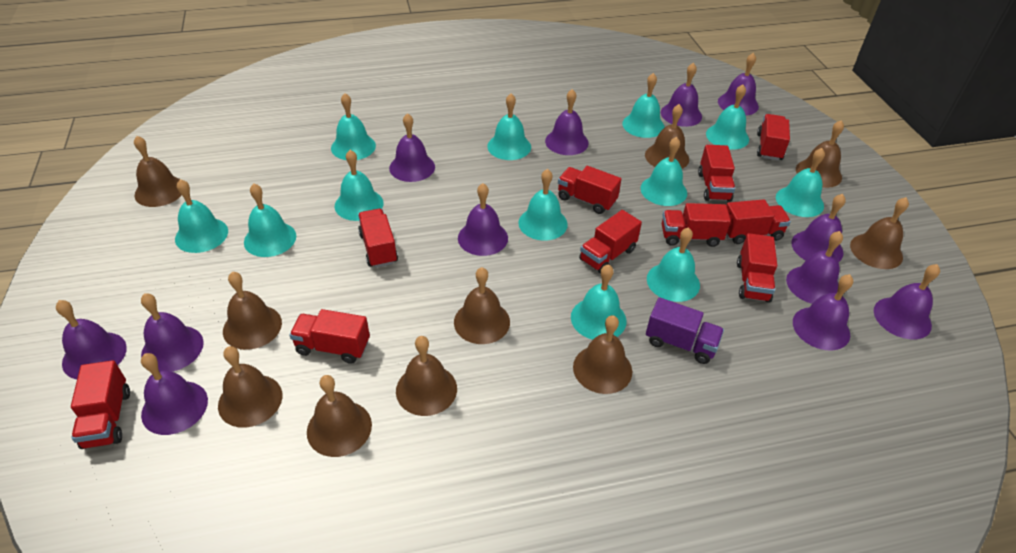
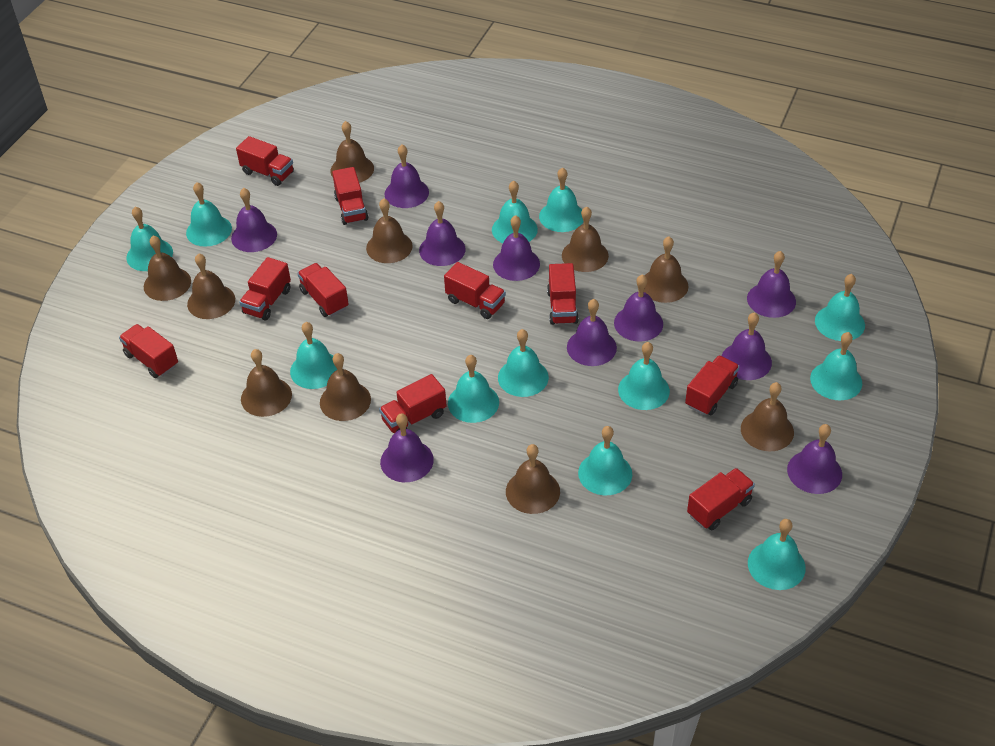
purple bell: 12 -> 10
purple truck: 1 -> 0

